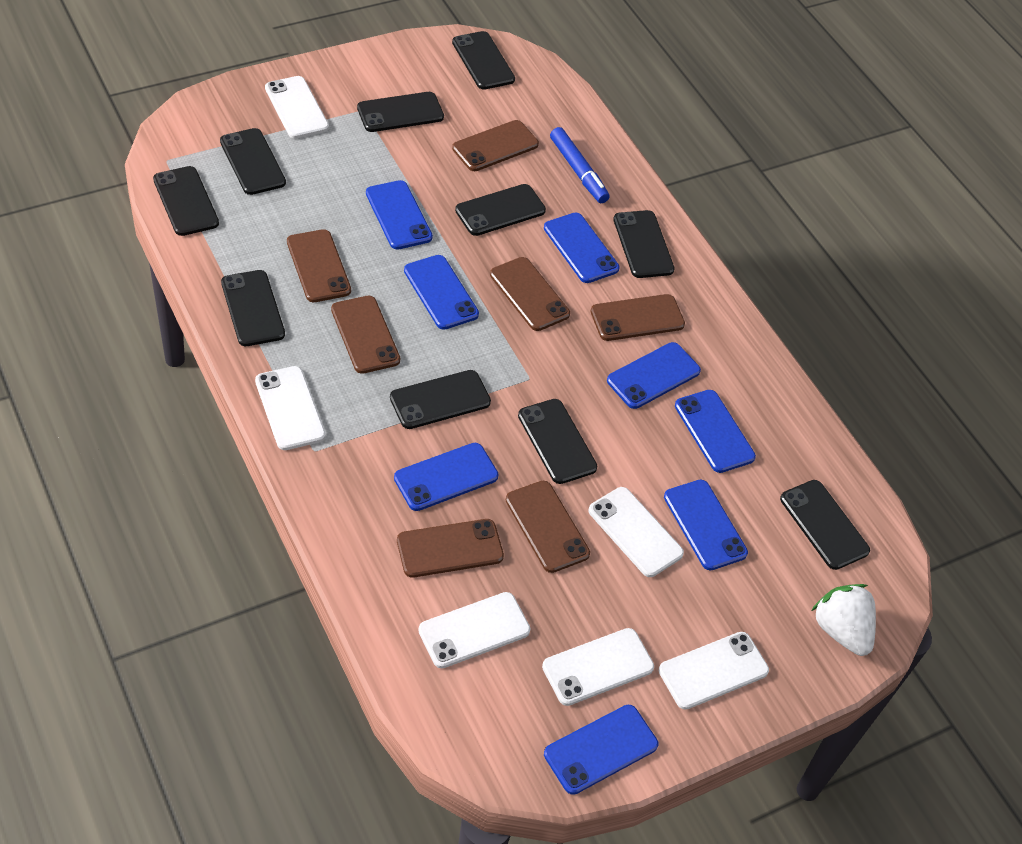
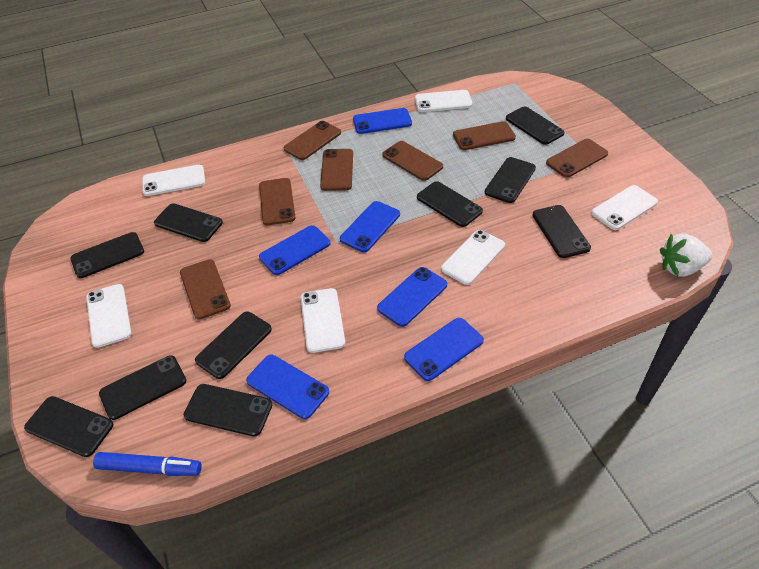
blue phone: 8 -> 6

